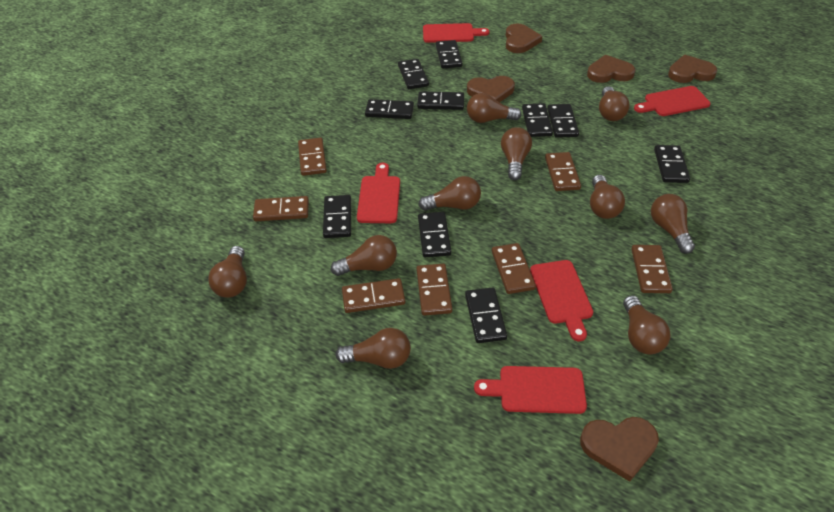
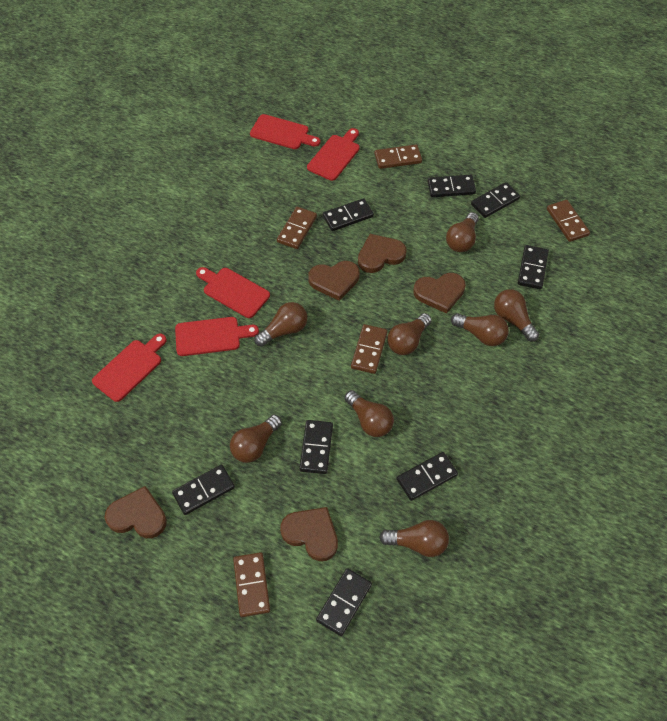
black domino: 10 -> 8
brown domino: 7 -> 5
brown light bulb: 10 -> 8

